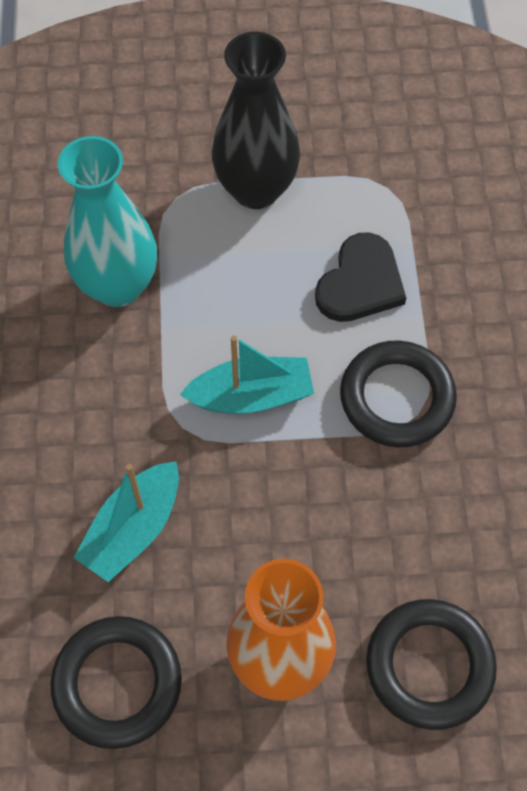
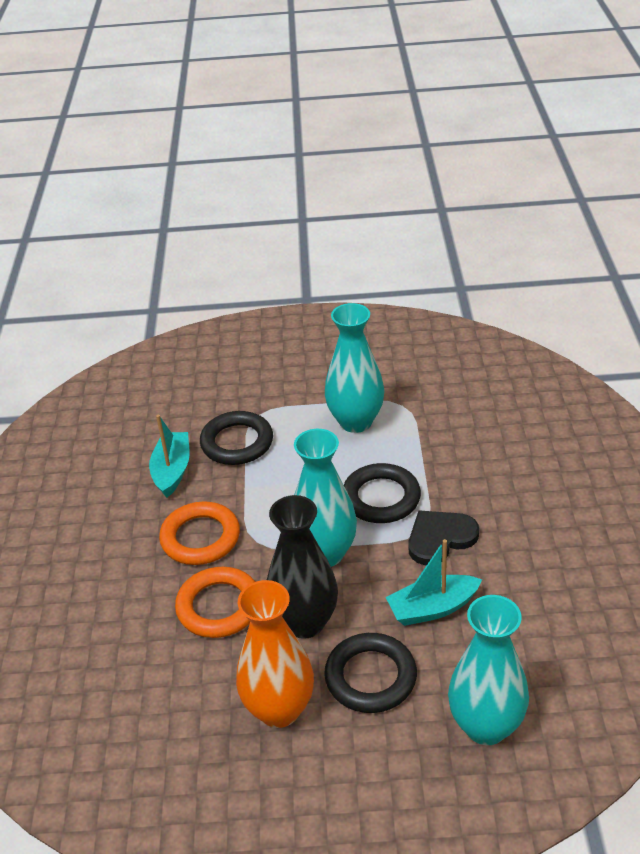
orange ring: 0 -> 2
turquoise vase: 1 -> 3

